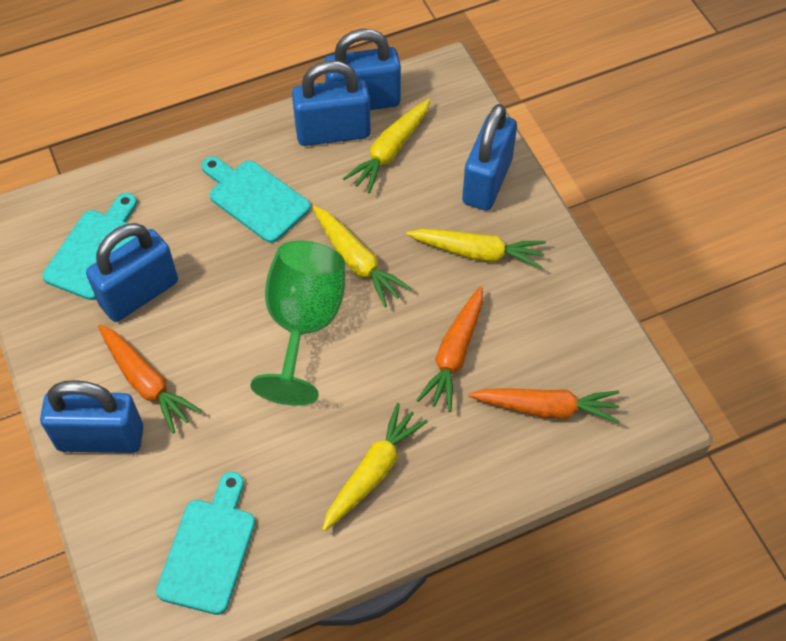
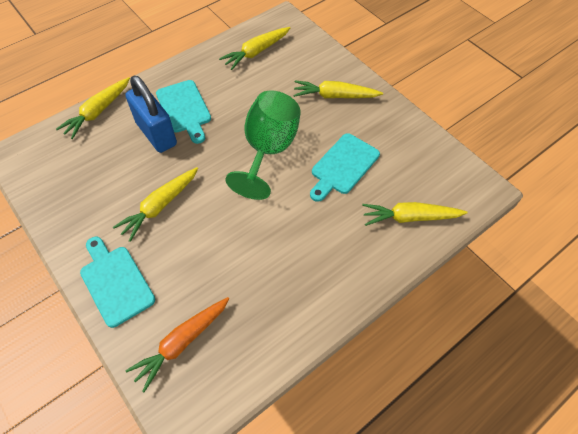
blue padlock: 5 -> 1
orange carrot: 3 -> 1
yellow carrot: 4 -> 5

